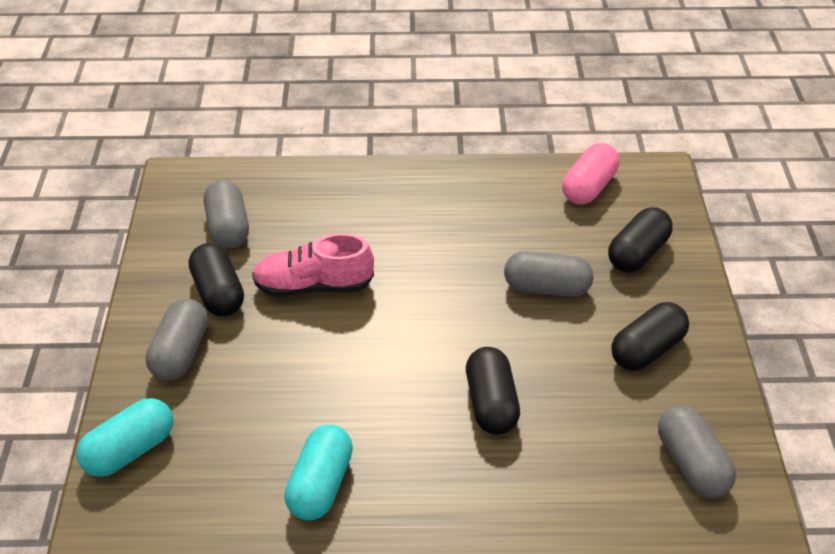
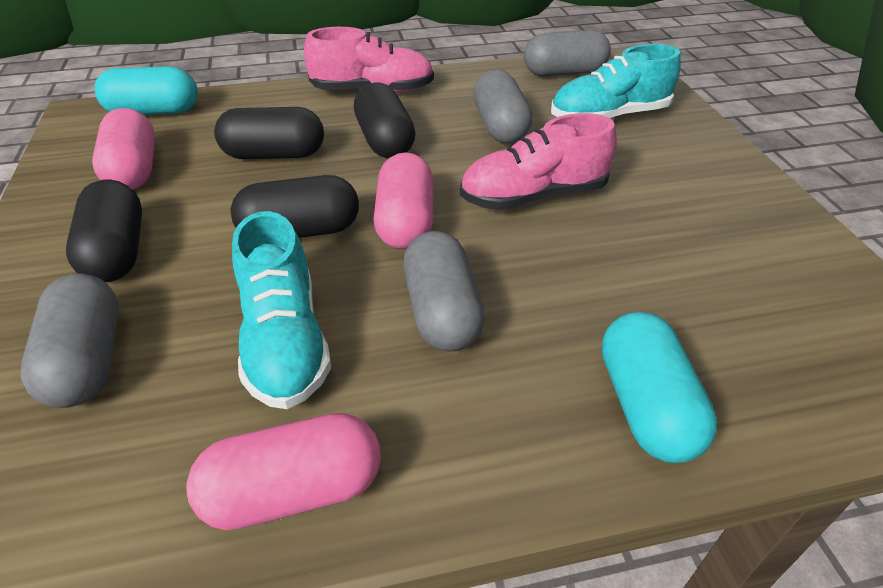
pink capsule: 1 -> 3
pink shoe: 1 -> 2
turquoise shoe: 0 -> 2

